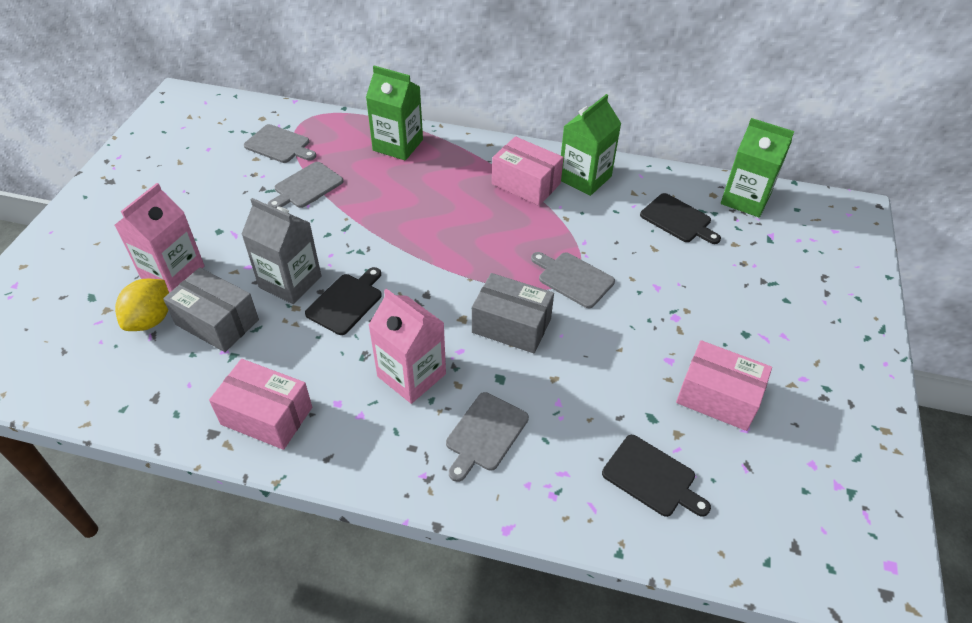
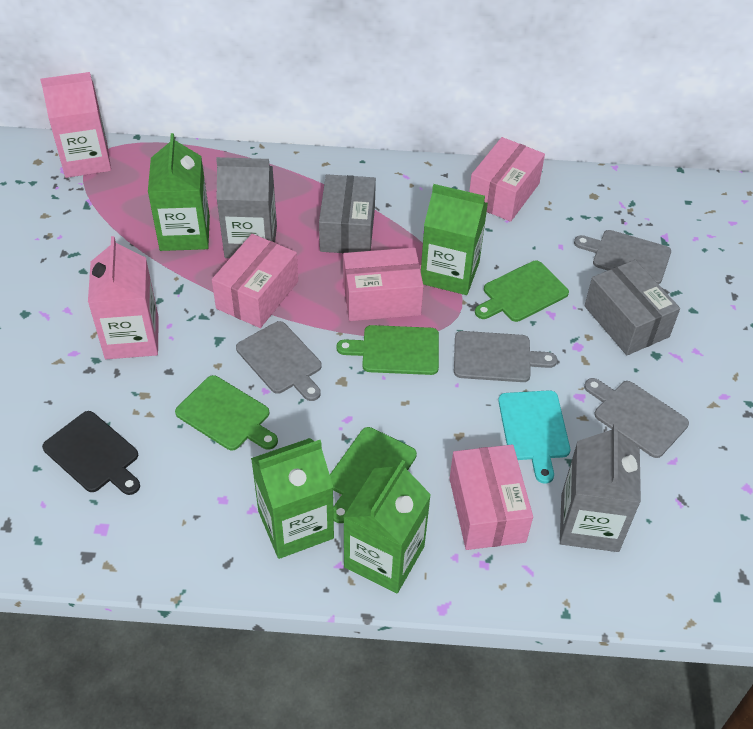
black cutting board: 3 -> 1
green carton: 3 -> 4
green cutting board: 0 -> 4
grey carton: 1 -> 2
pink box: 3 -> 4
turquoise cutting board: 0 -> 1
yellow lemon: 1 -> 0

